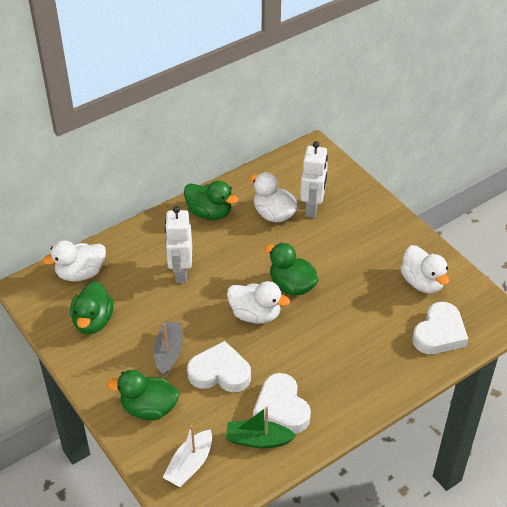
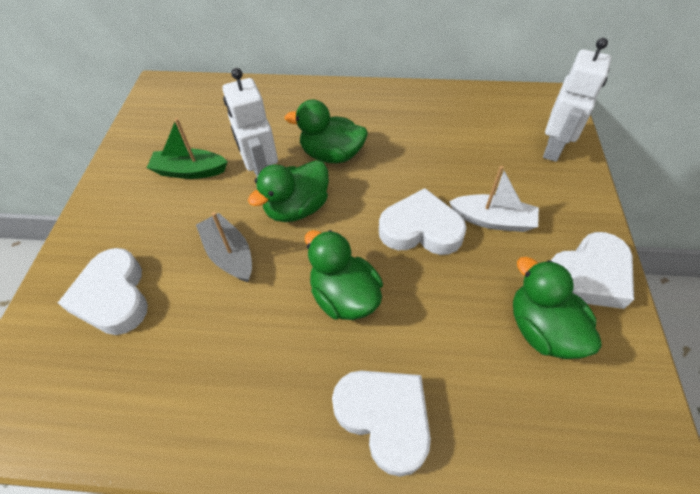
white duck: 4 -> 0
white heart: 3 -> 4

